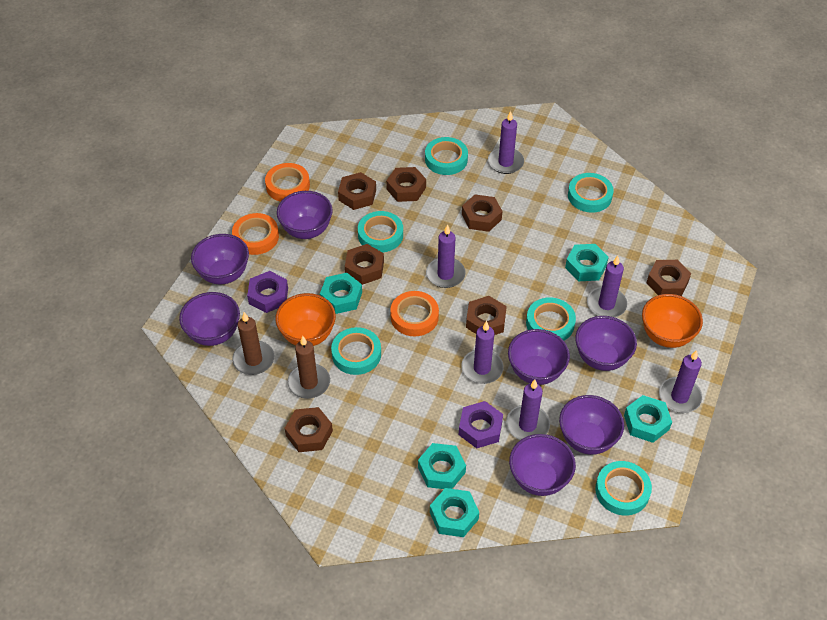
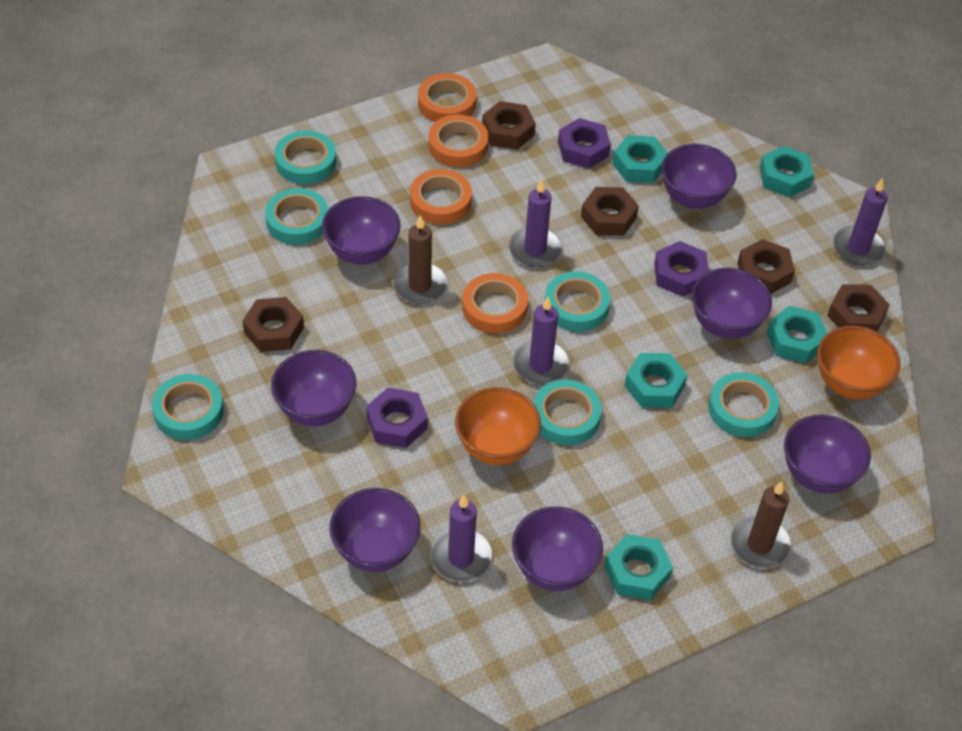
brown nut: 7 -> 5
orange tape: 3 -> 4
purple candle: 6 -> 4
purple nut: 2 -> 3

